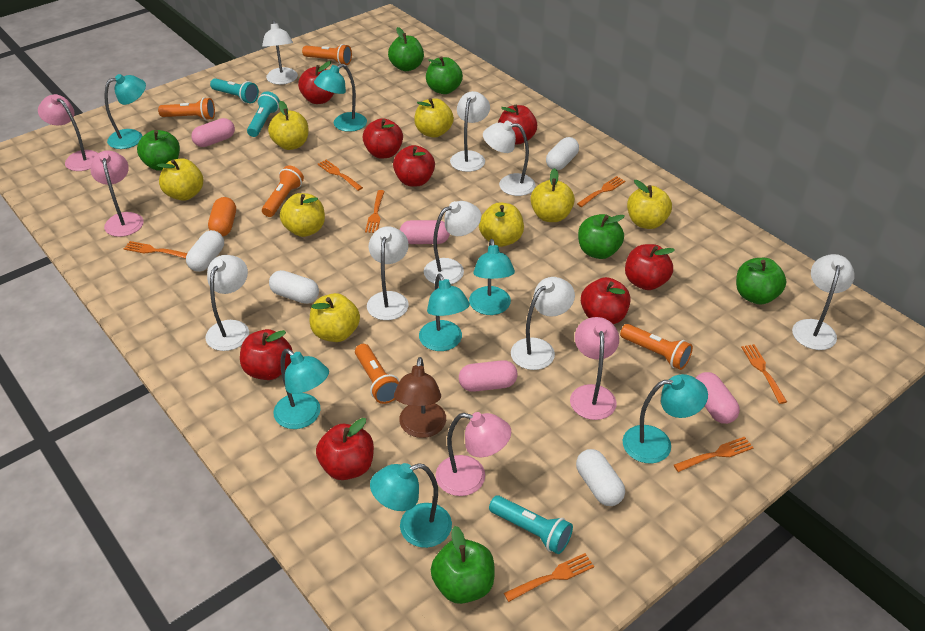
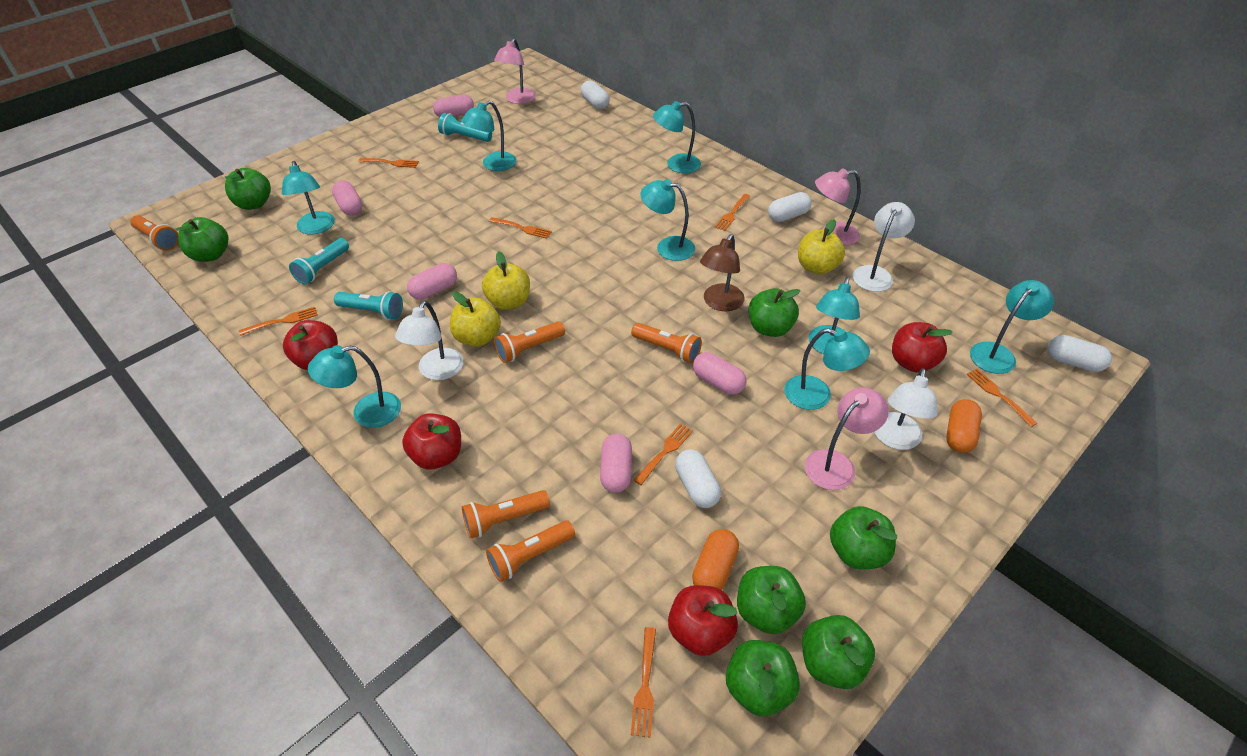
green apple: 6 -> 7
orange capsule: 1 -> 2
pink capsule: 4 -> 5
pink lamp: 4 -> 3
red apple: 8 -> 4
turquoise lamp: 7 -> 8
white lamp: 8 -> 3
yellow apple: 8 -> 3

